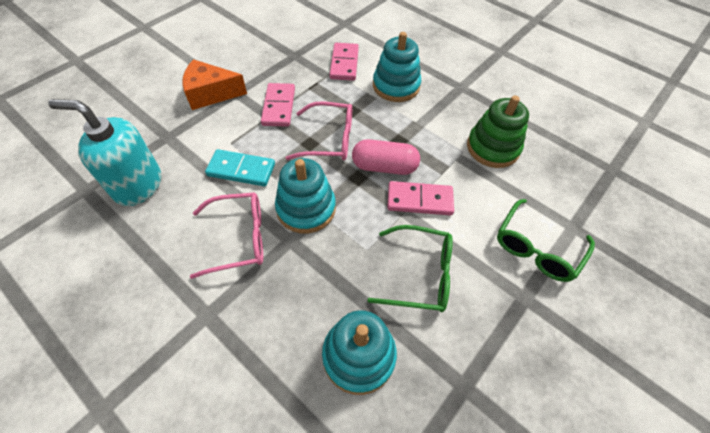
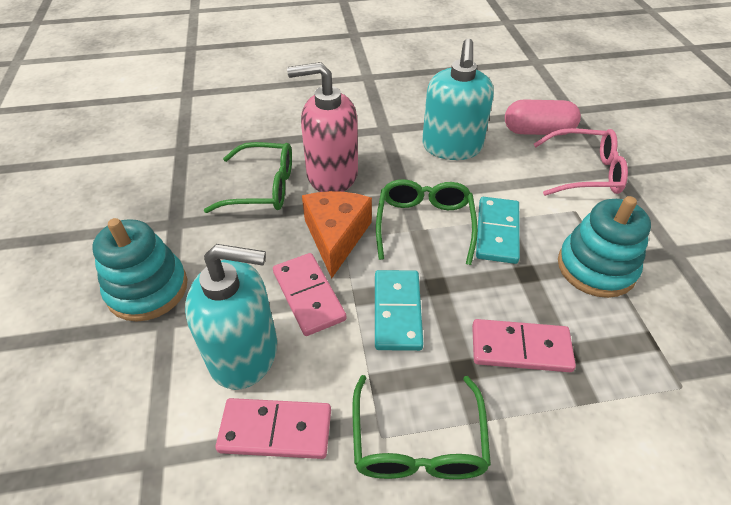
green glasses: 2 -> 3
green stacking toy: 1 -> 0
pink glasses: 2 -> 1
pink soap dispenser: 0 -> 1
turquoise domino: 1 -> 2
turquoise soap dispenser: 1 -> 2
turquoise stacking toy: 3 -> 2

